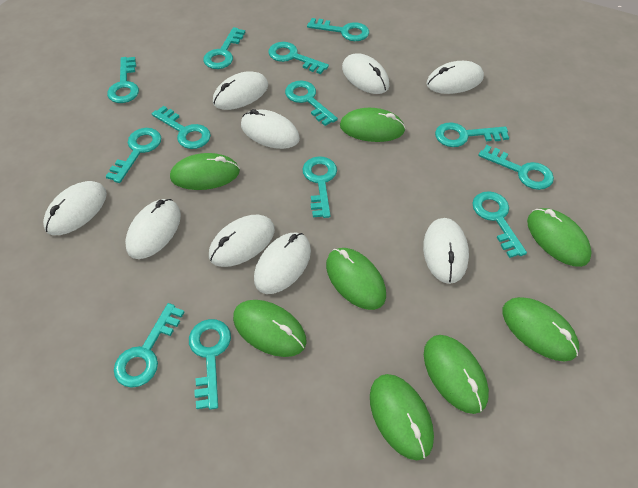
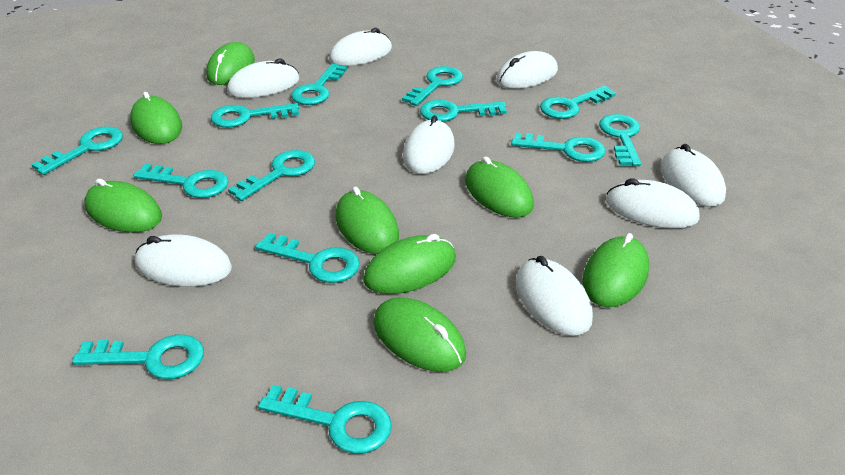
white mouse: 9 -> 8

